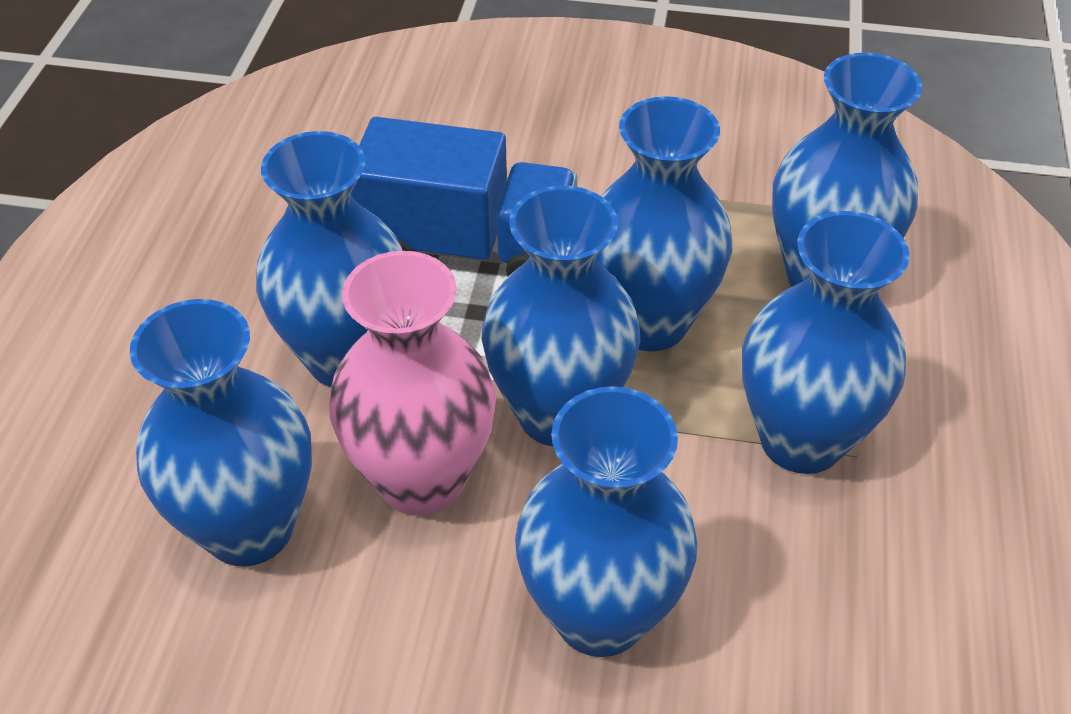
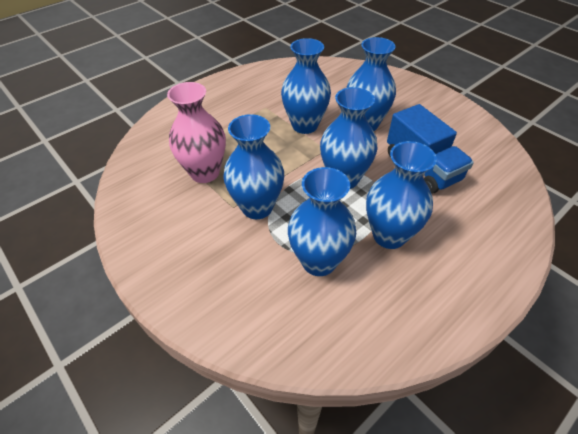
blue vase: 7 -> 6

